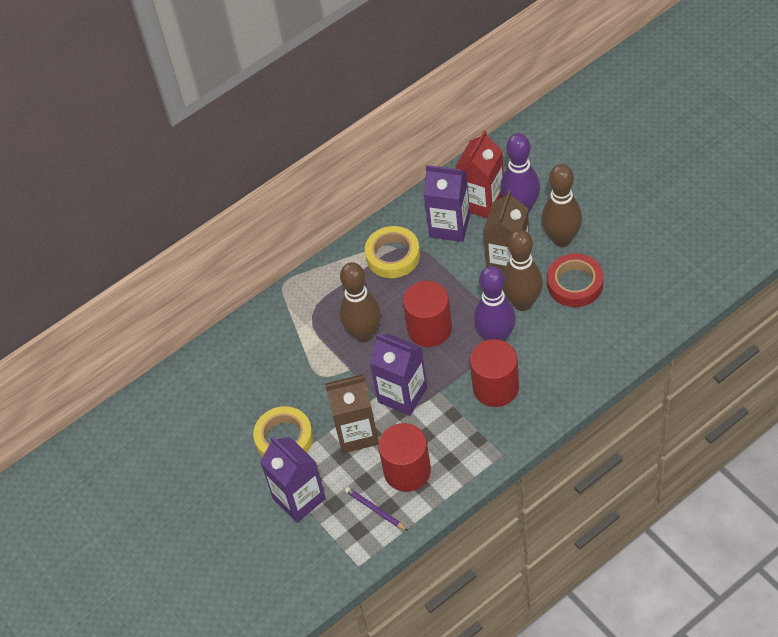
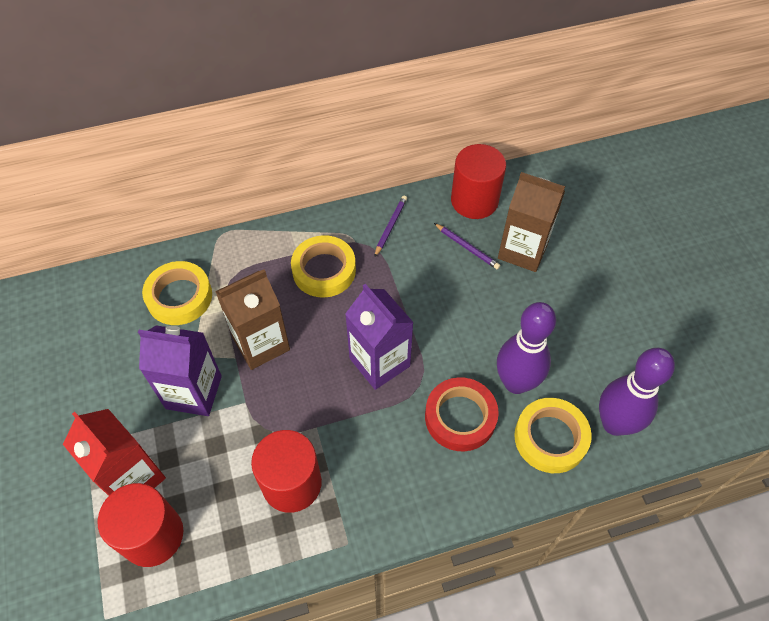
brown bowling pin: 3 -> 0
purple carton: 3 -> 2
purple pencil: 1 -> 2
yellow tape: 2 -> 3

